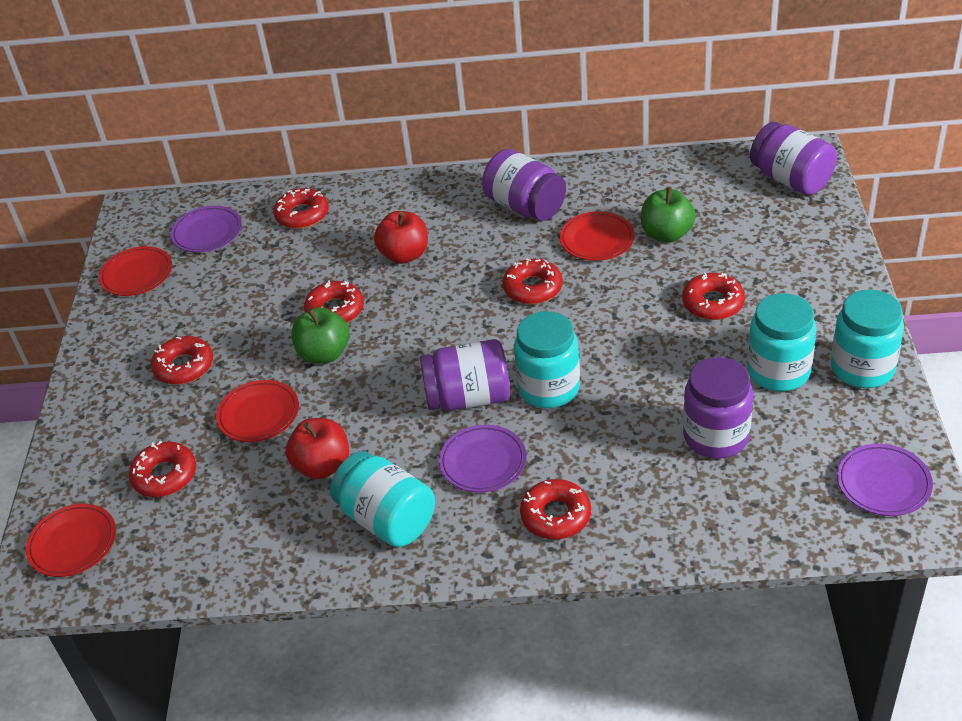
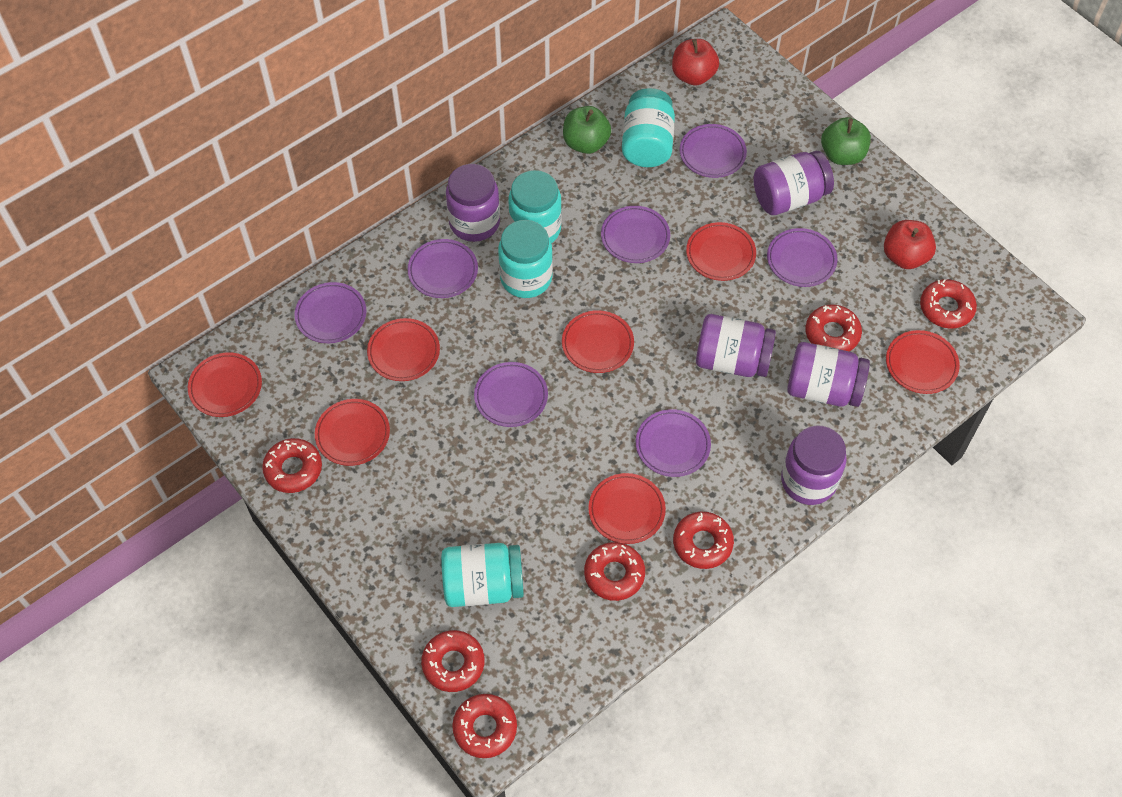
purple jar: 4 -> 5
purple plate: 3 -> 7
red plate: 4 -> 7

